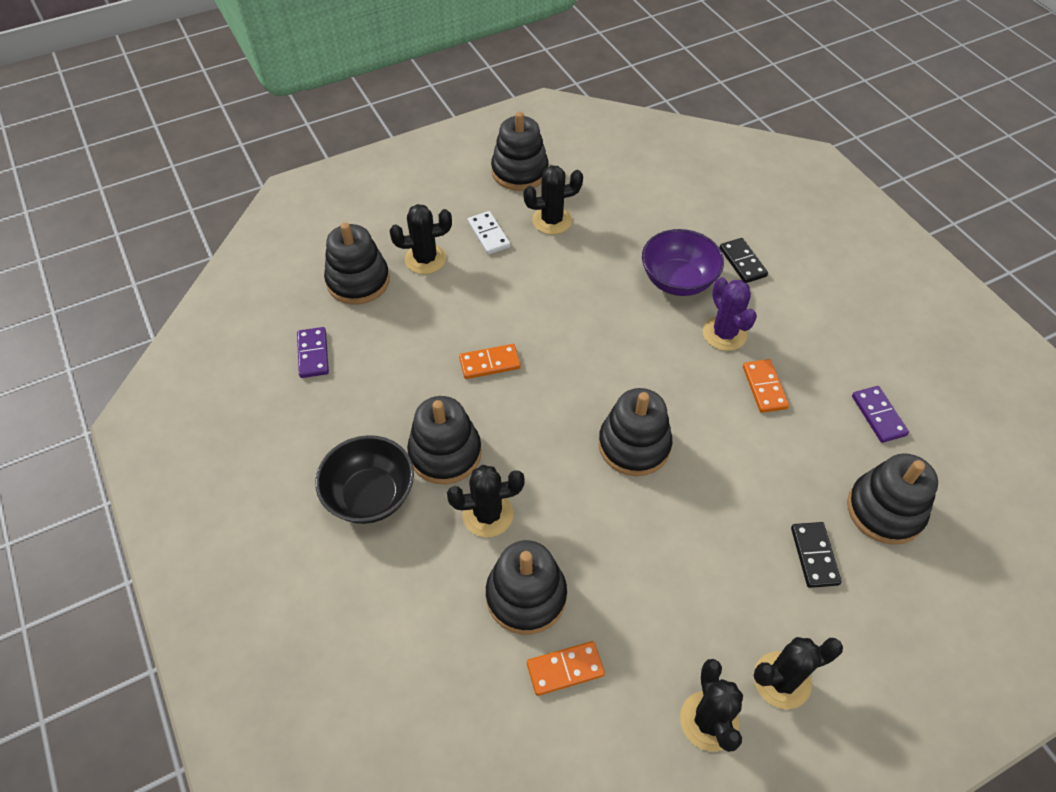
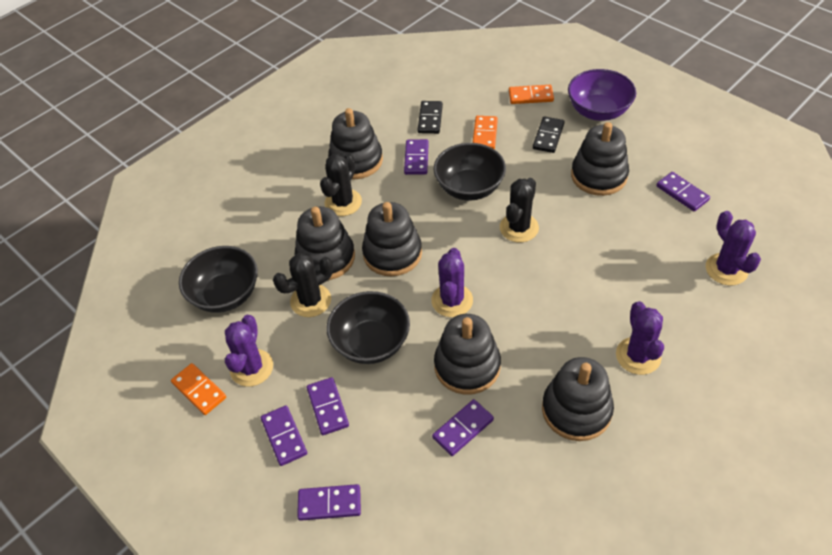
black bowl: 1 -> 3
black cactus: 5 -> 3
purple cactus: 1 -> 4
purple domino: 2 -> 6
white domino: 1 -> 0

